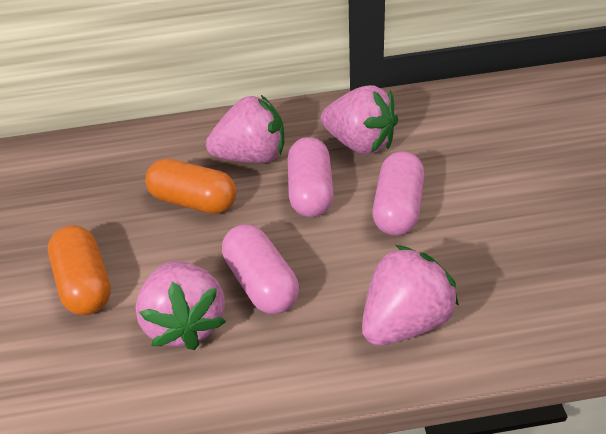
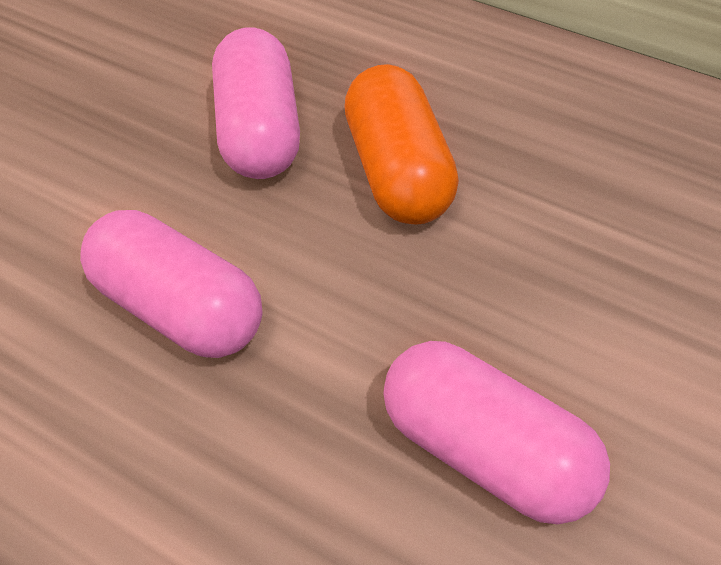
orange capsule: 2 -> 1
pink strawberry: 4 -> 0

